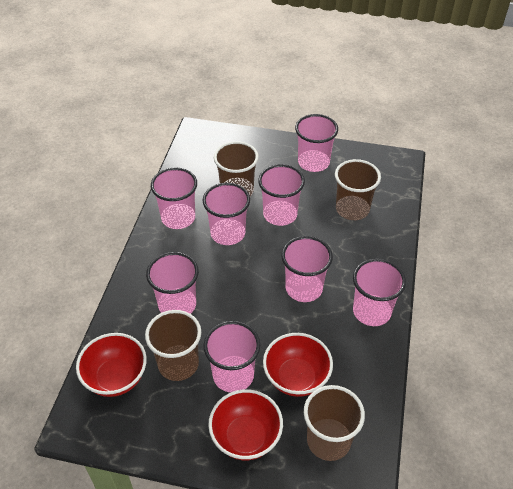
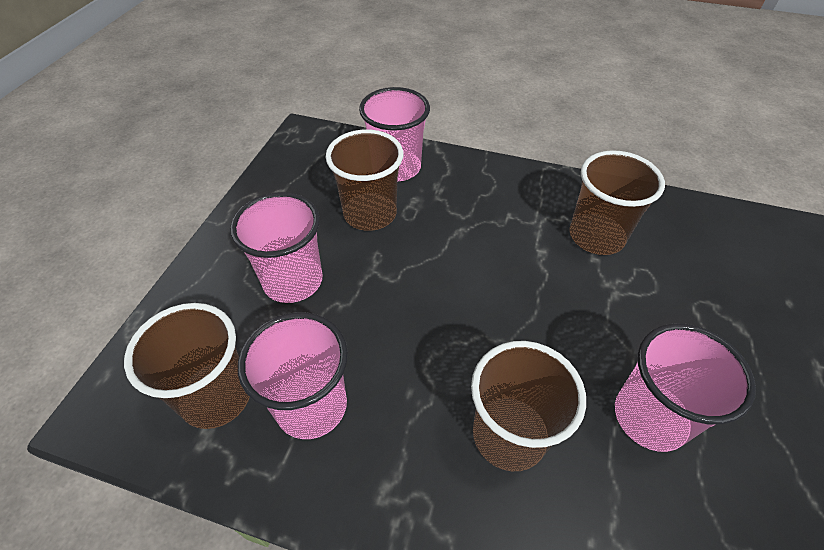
pink cup: 8 -> 4
red bowl: 3 -> 0

